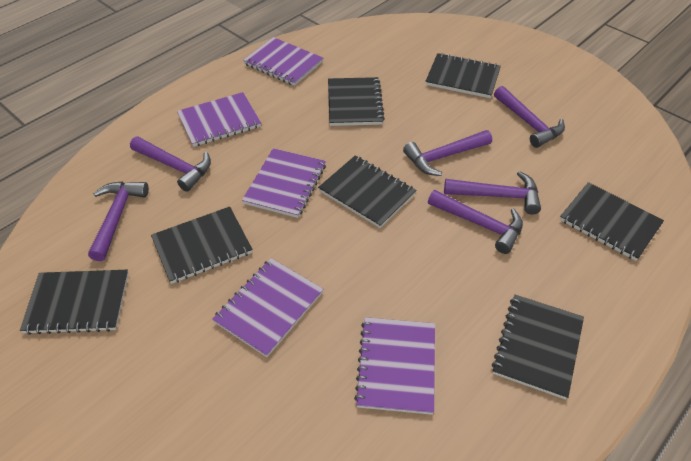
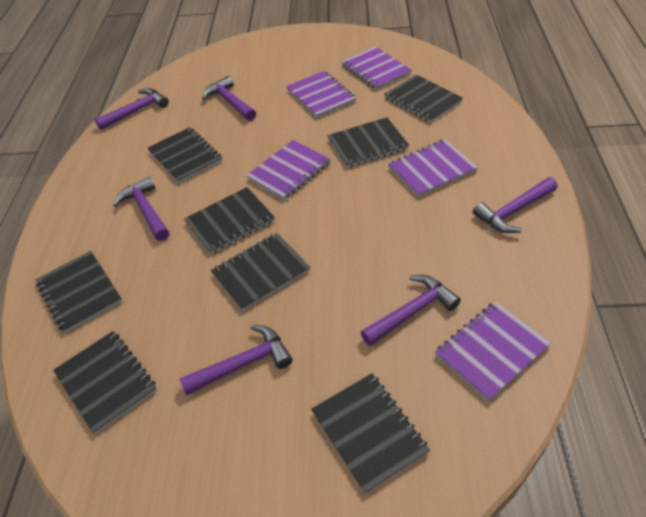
black notebook: 7 -> 8

